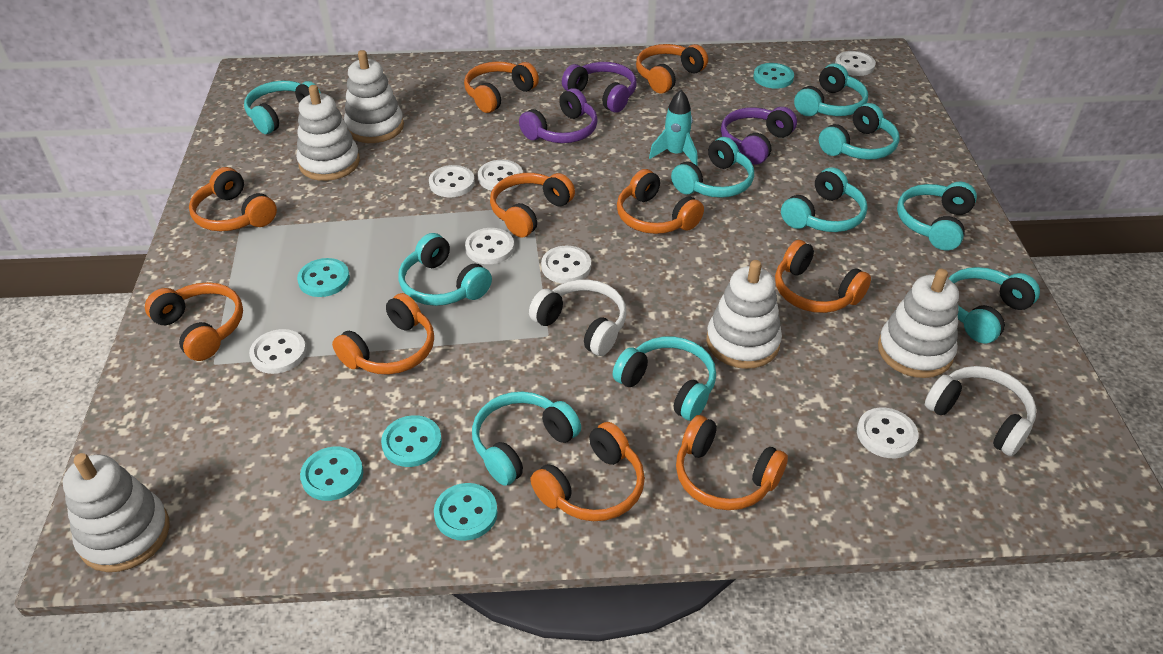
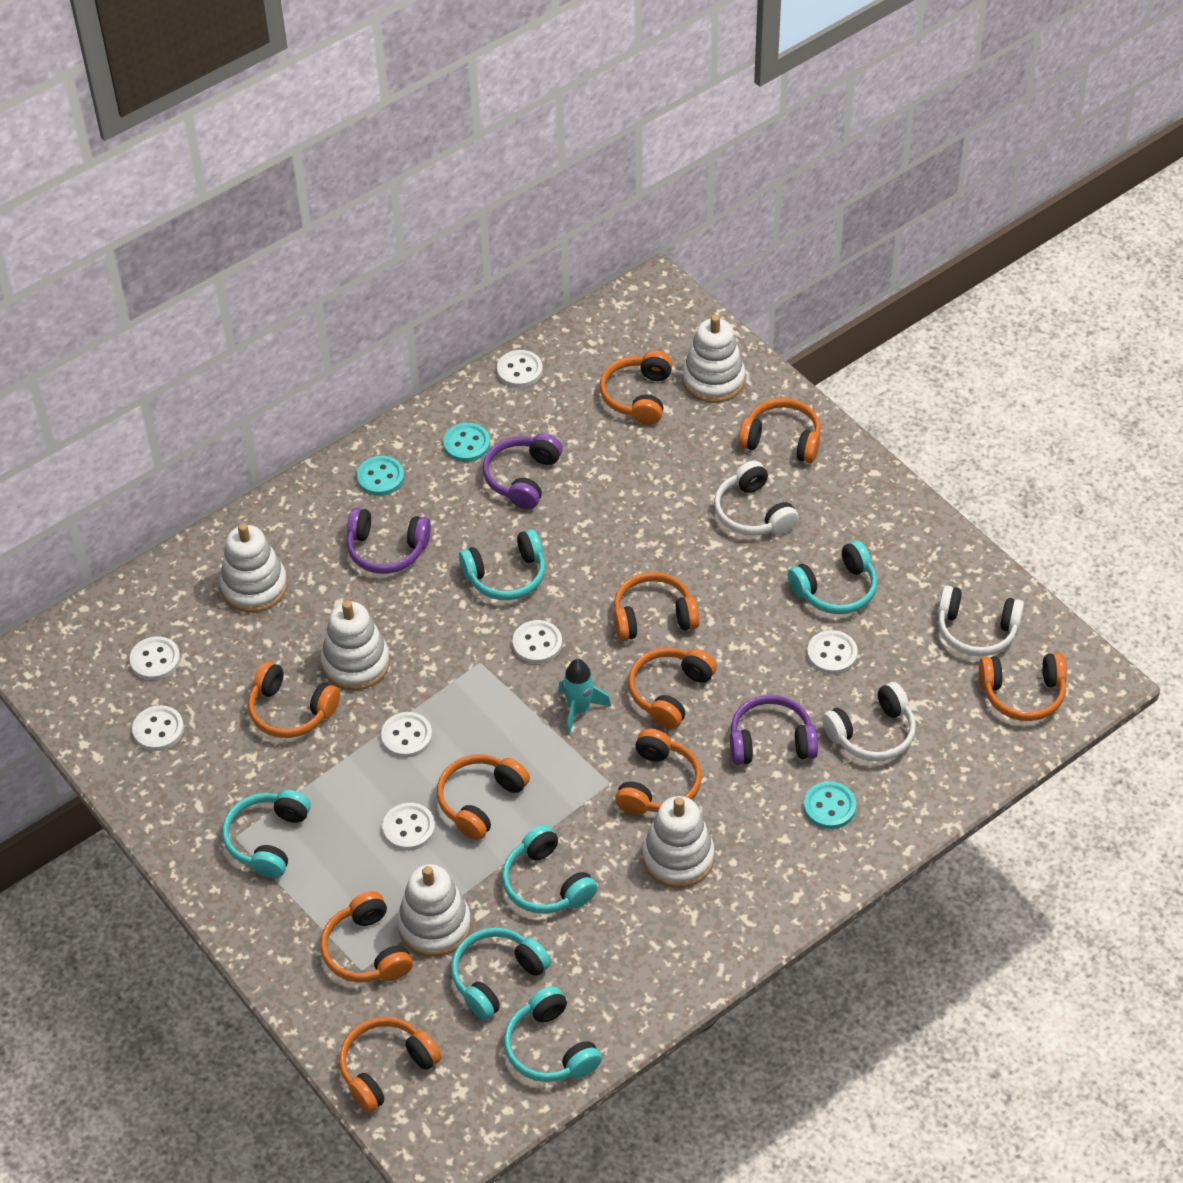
turquoise button: 5 -> 3
turquoise headphones: 10 -> 6
white headphones: 2 -> 3

